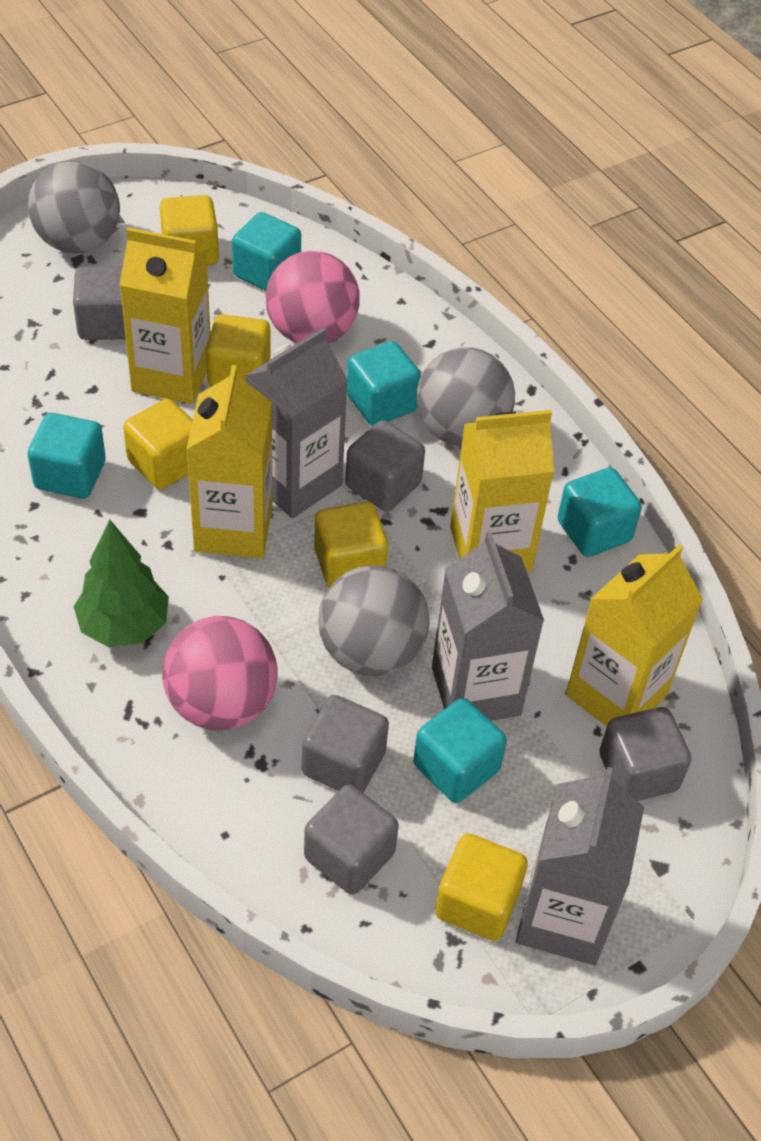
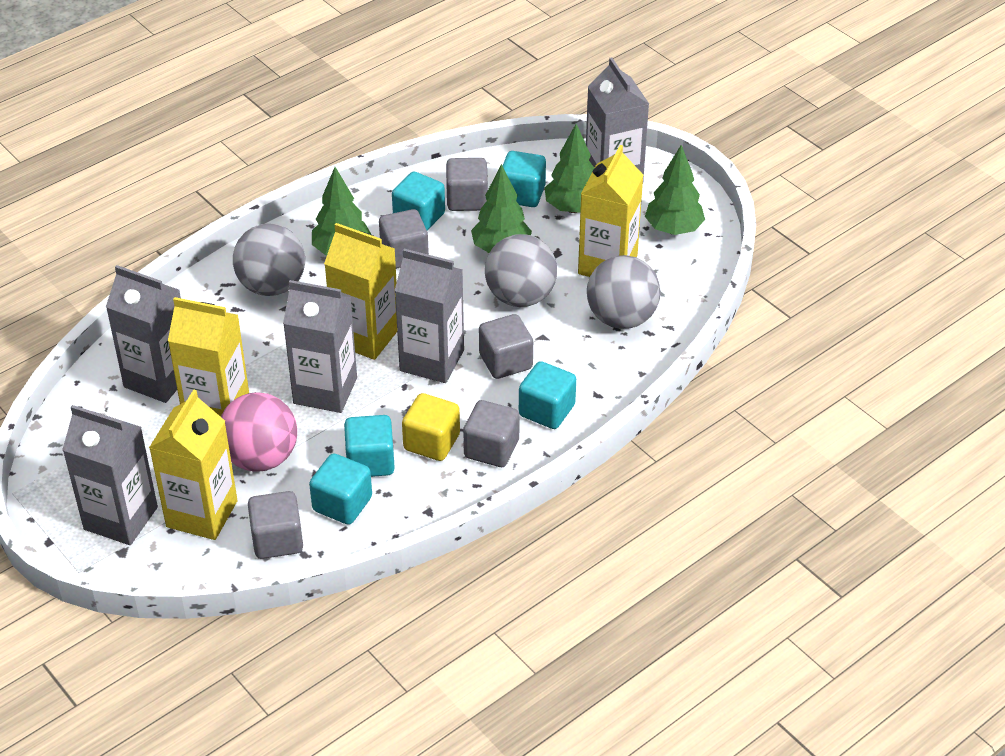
green tree: 1 -> 4
grey carton: 3 -> 5
pink ball: 2 -> 1
yellow cube: 5 -> 1

